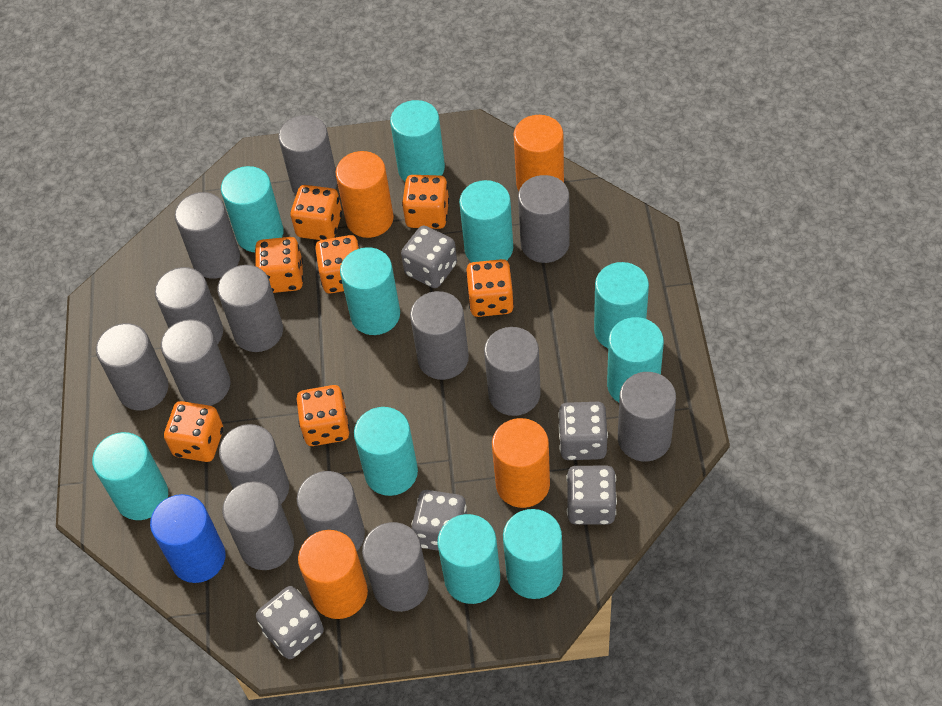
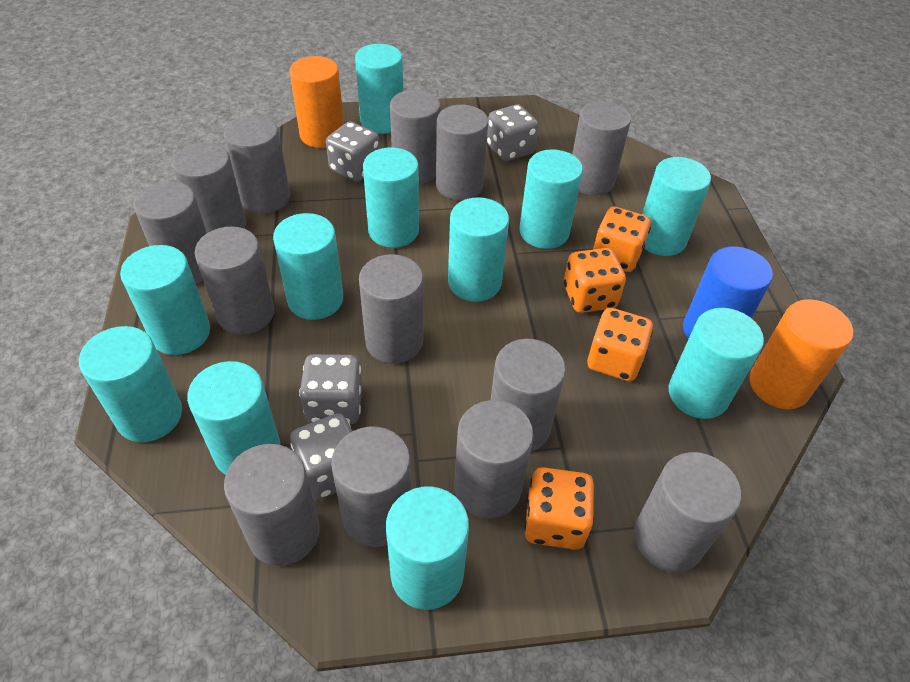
grey cylinder: 14 -> 13
grey dice: 5 -> 4
orange cylinder: 4 -> 2
orange dice: 7 -> 4
turquoise cylinder: 10 -> 11

